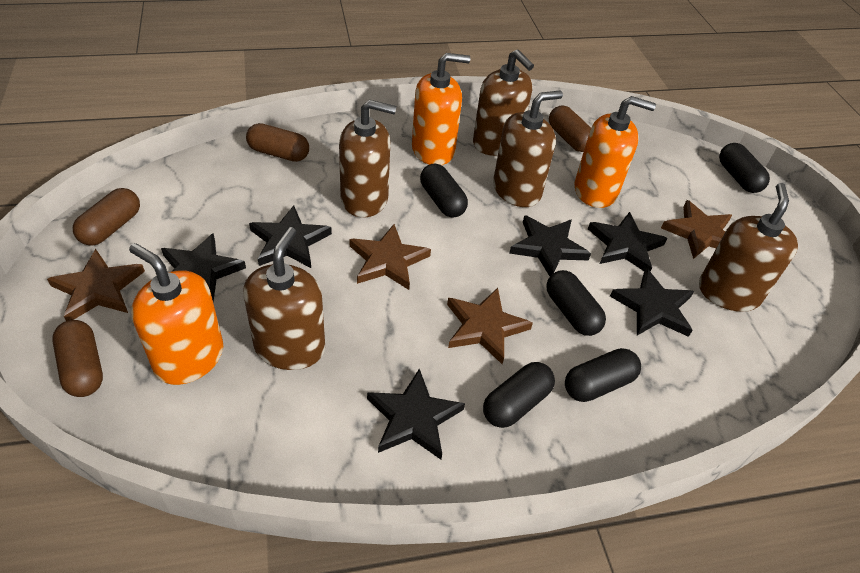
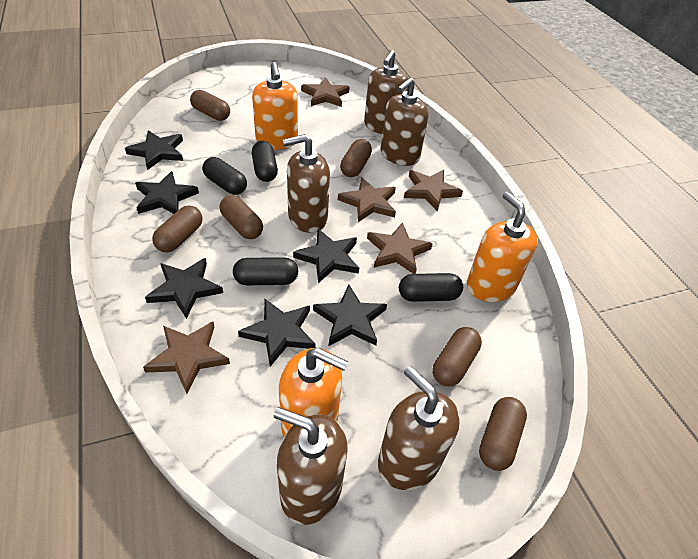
black capsule: 5 -> 4
brown capsule: 4 -> 6
brown star: 4 -> 5

